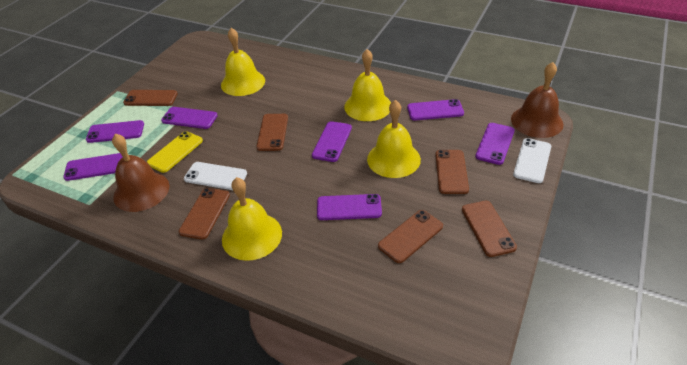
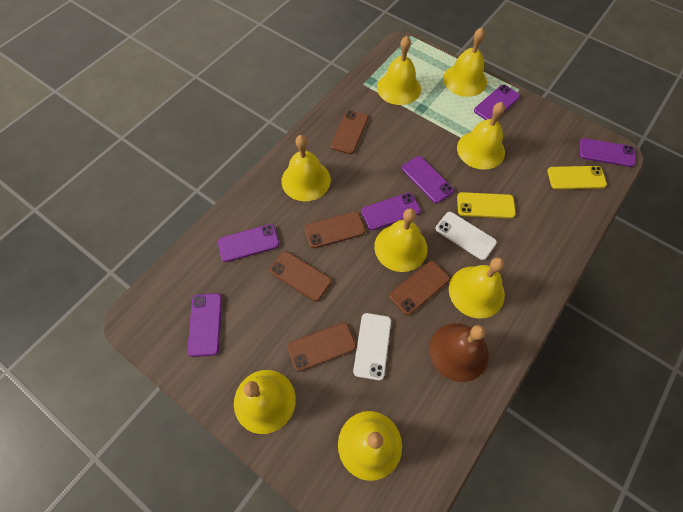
brown bell: 2 -> 1
brown phone: 6 -> 5
purple phone: 7 -> 6
yellow bell: 4 -> 8
yellow phone: 1 -> 2

